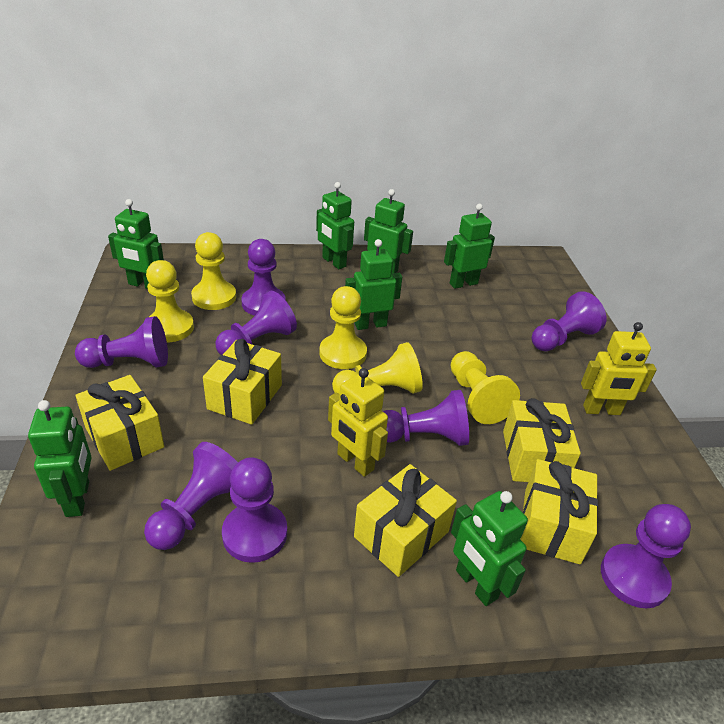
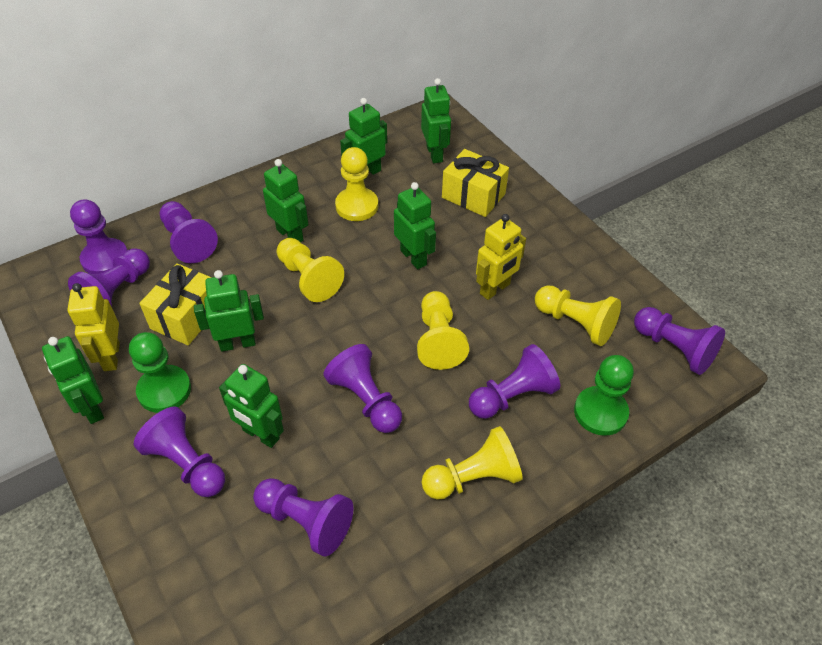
green pawn: 0 -> 2
yellow gift: 5 -> 2

